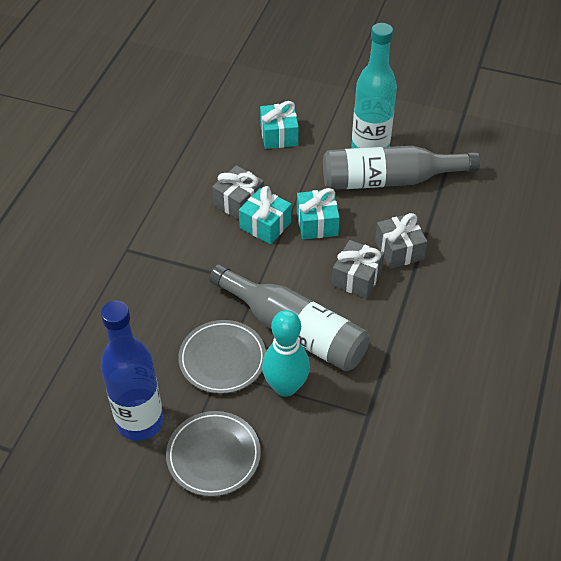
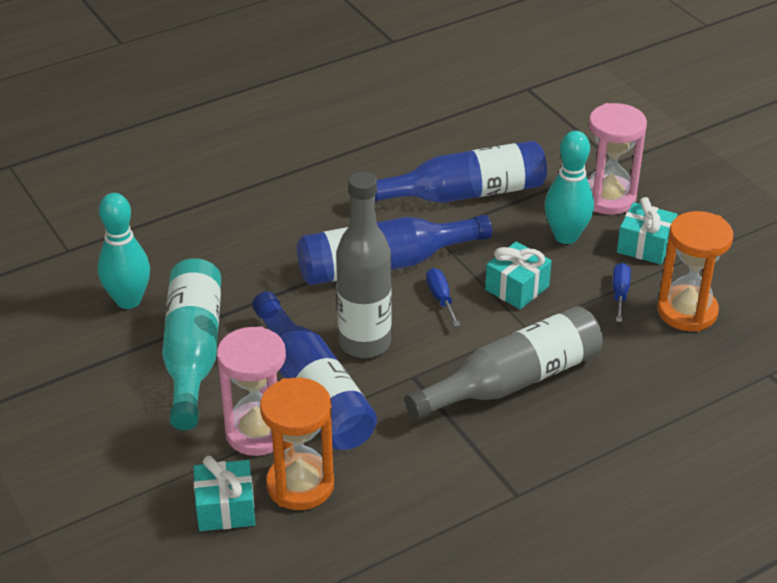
blue bottle: 1 -> 3
blue screwdriver: 0 -> 2
grey gift: 3 -> 0
grey plate: 2 -> 0
orange hourglass: 0 -> 2
pink hourglass: 0 -> 2
turquoise bowling pin: 1 -> 2

